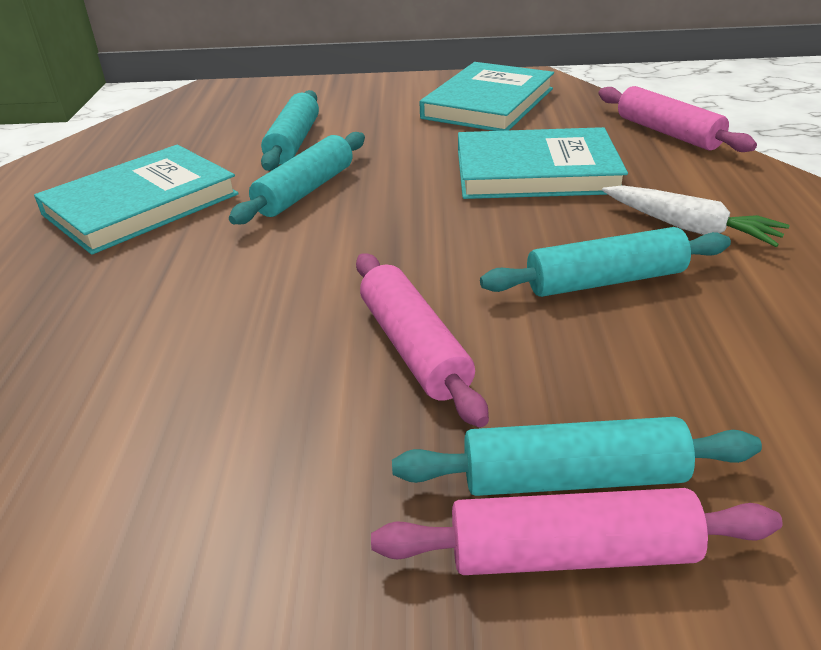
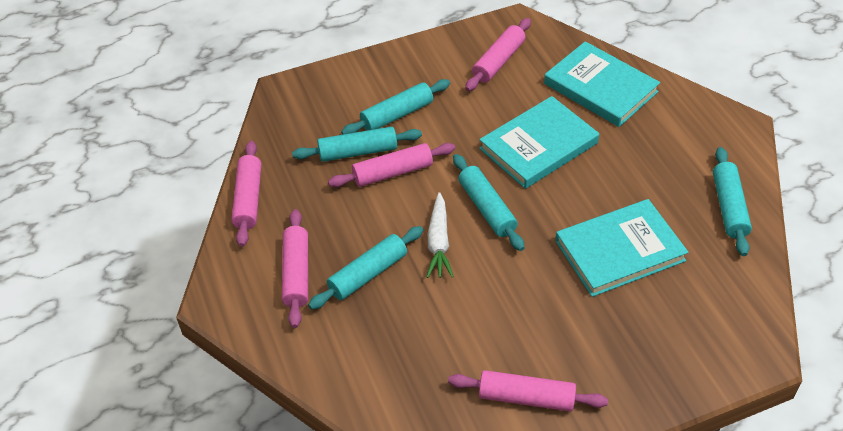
pink rolling pin: 3 -> 5
turquoise rolling pin: 4 -> 5

